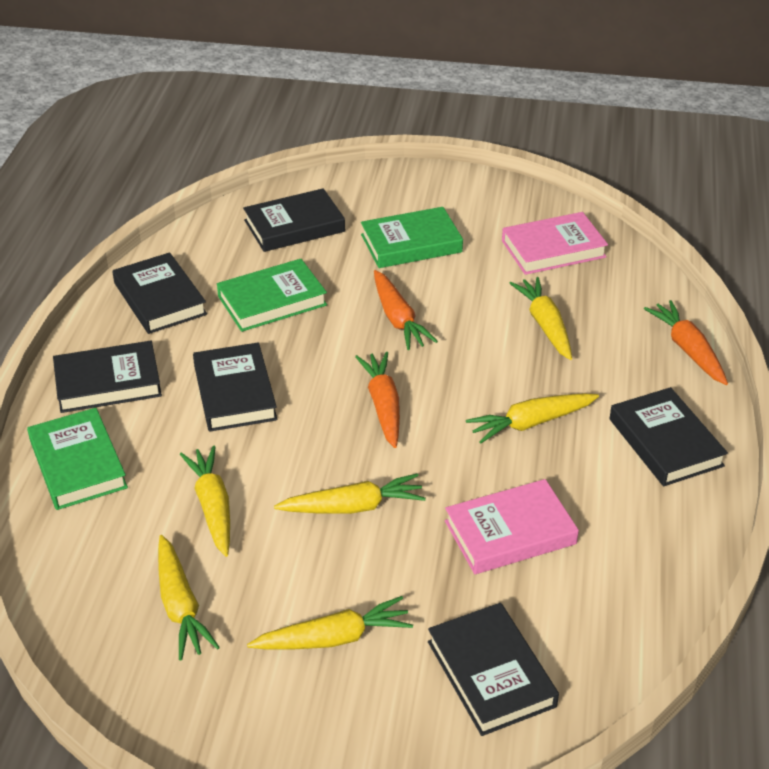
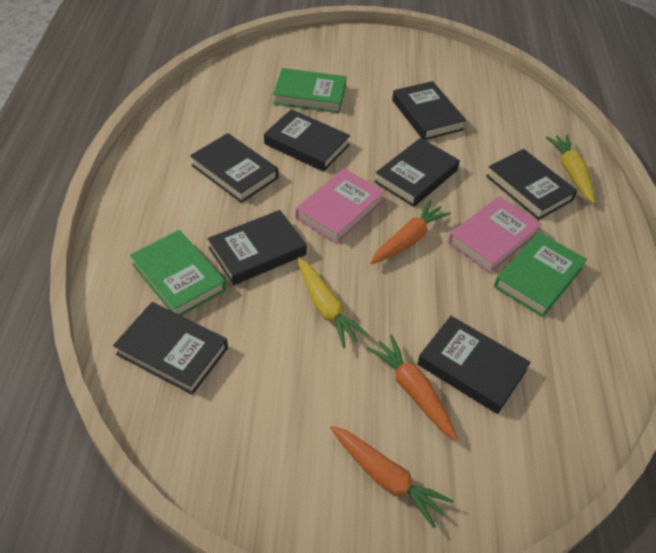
black book: 6 -> 8
yellow carrot: 6 -> 2

